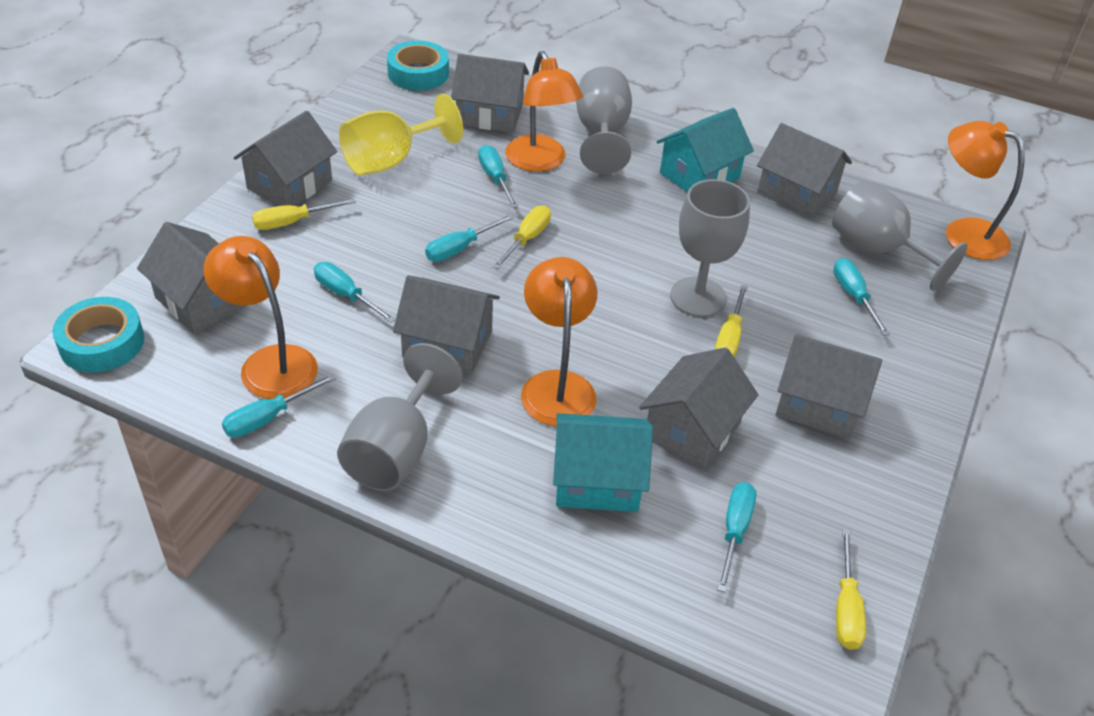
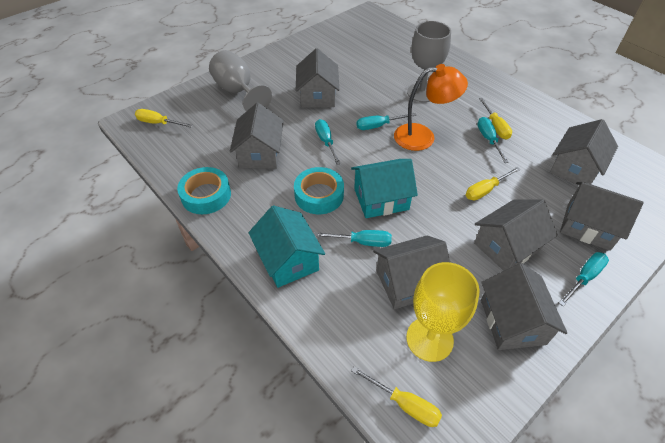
grey goblet: 4 -> 2
orange lamp: 4 -> 1
turquoise screwdriver: 6 -> 5

